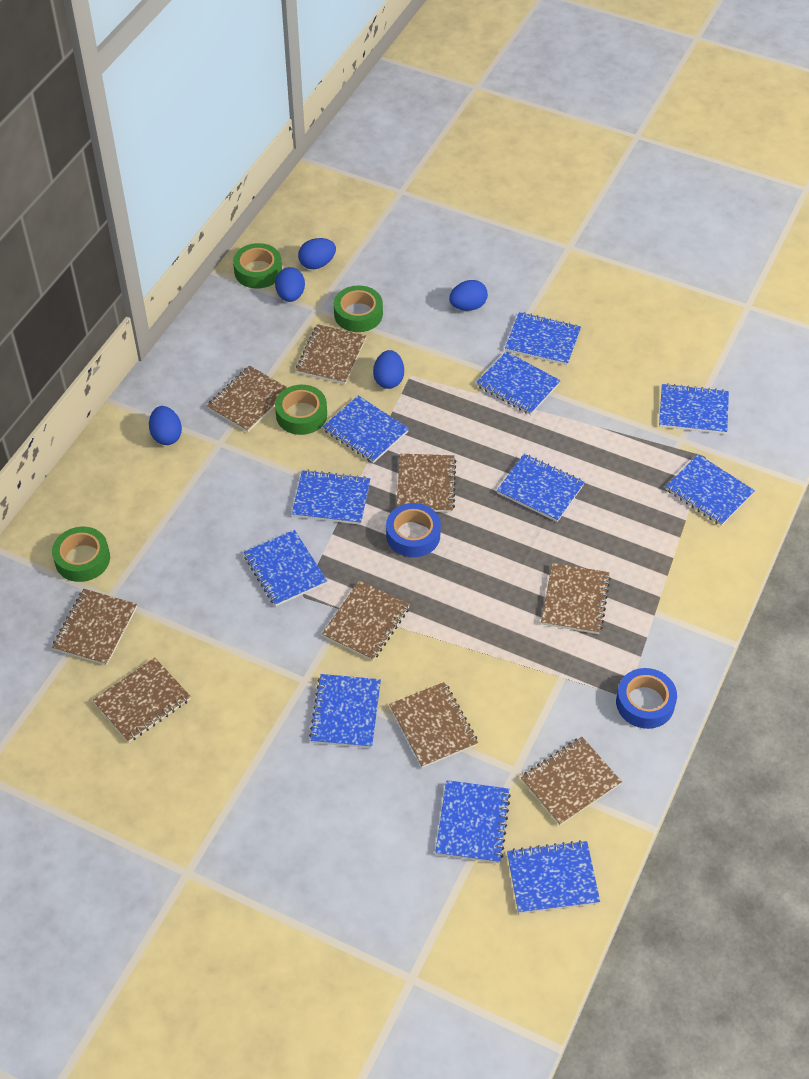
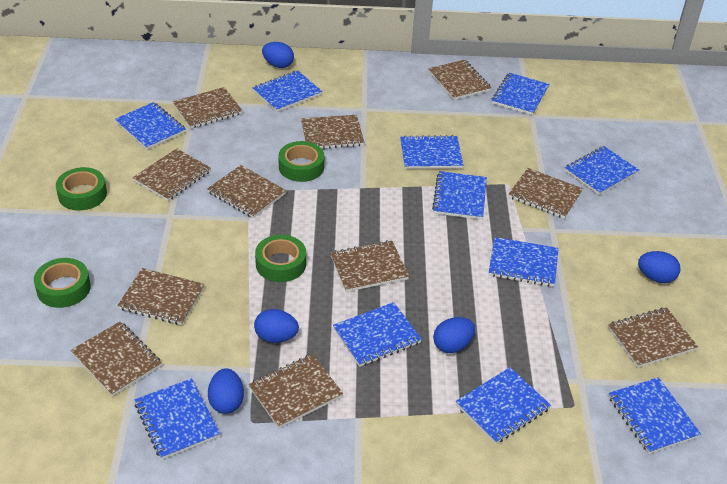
blue tape: 2 -> 0
brown notebook: 9 -> 11

